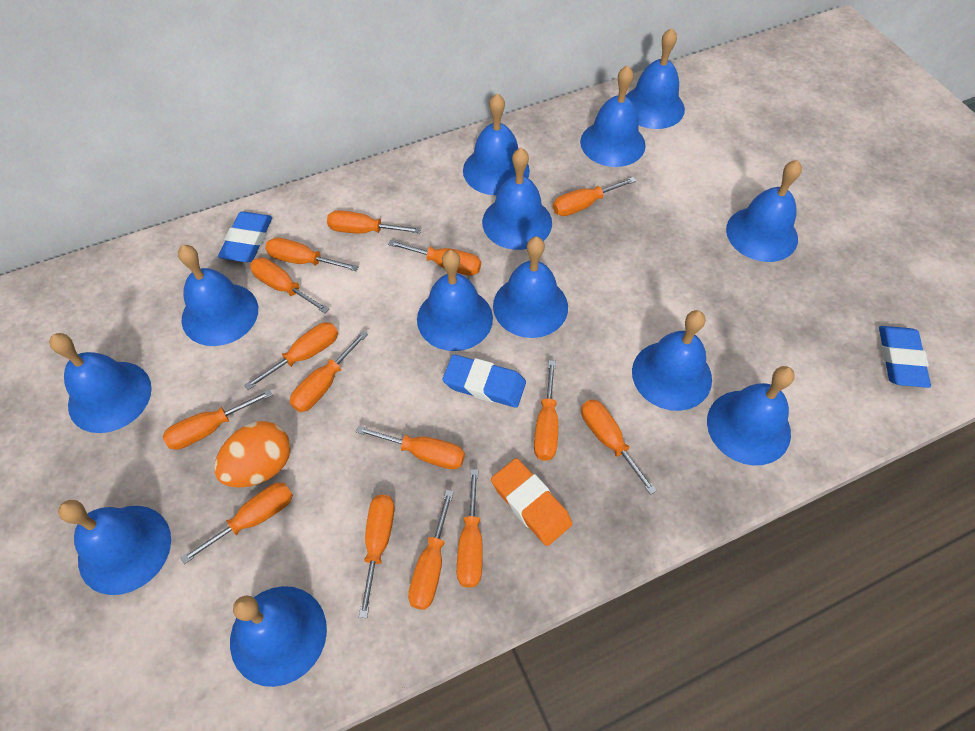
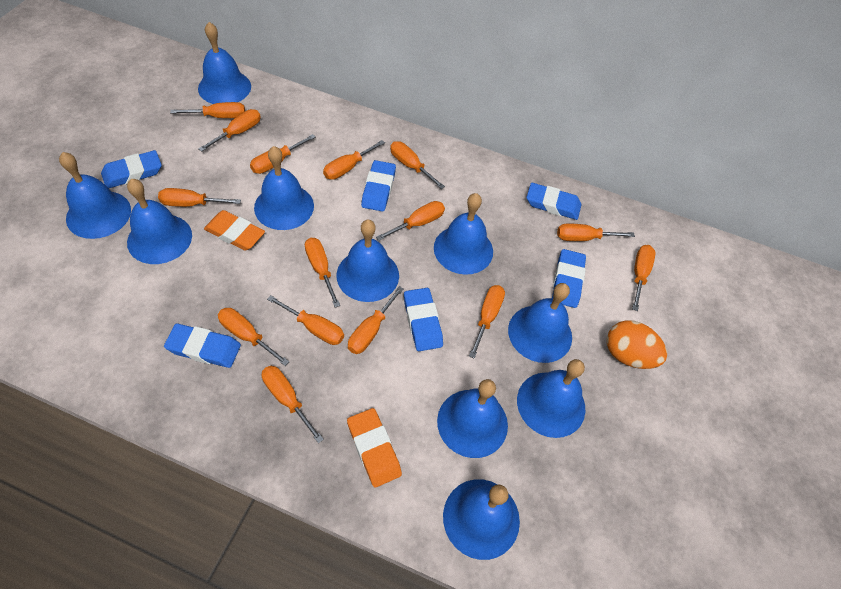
blue bell: 13 -> 10
blue eraser: 3 -> 6
orange eraser: 1 -> 2

